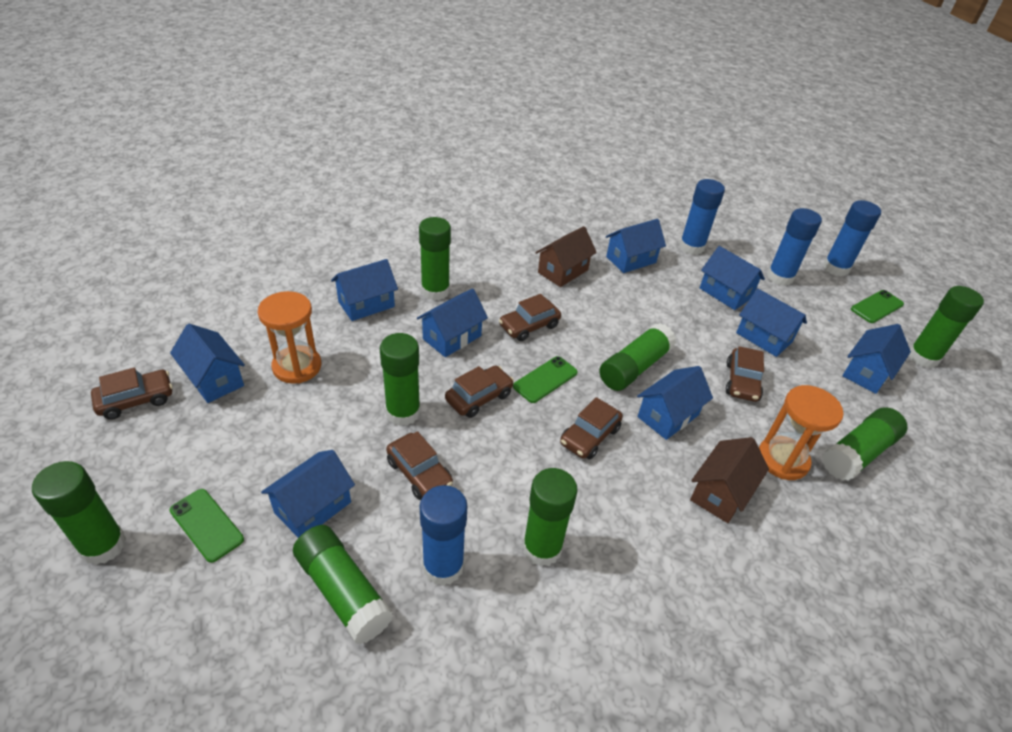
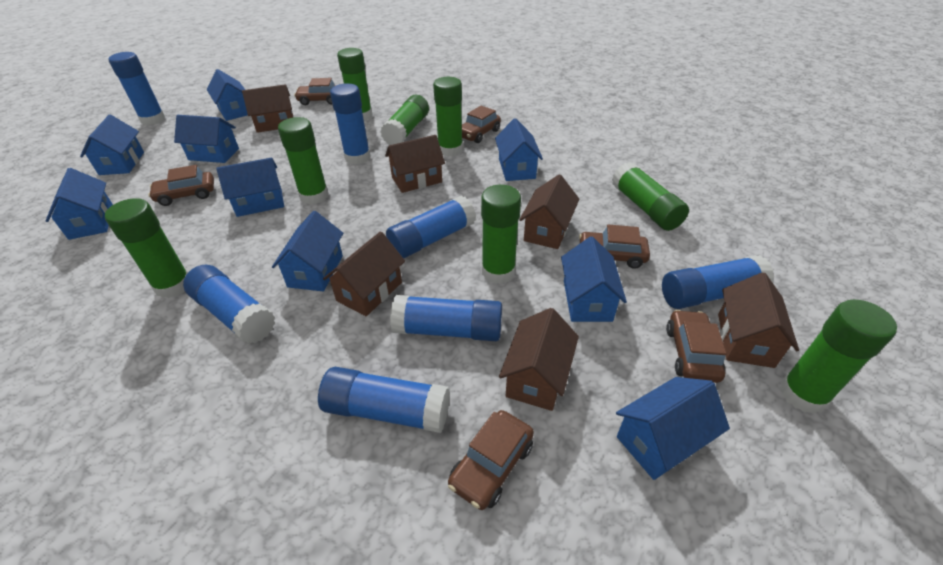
blue glue stick: 4 -> 7
brown house: 2 -> 6
green phone: 3 -> 0
orange hourglass: 2 -> 0

